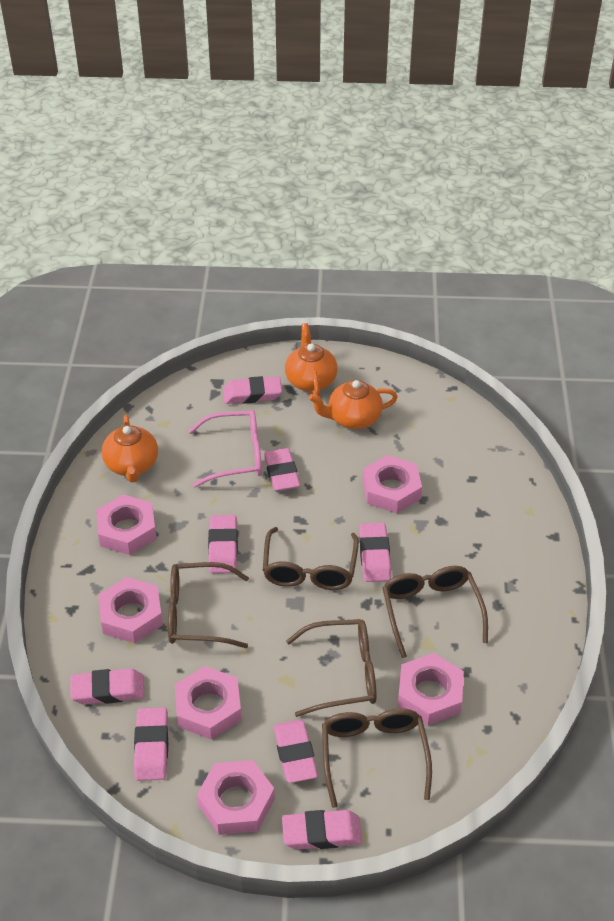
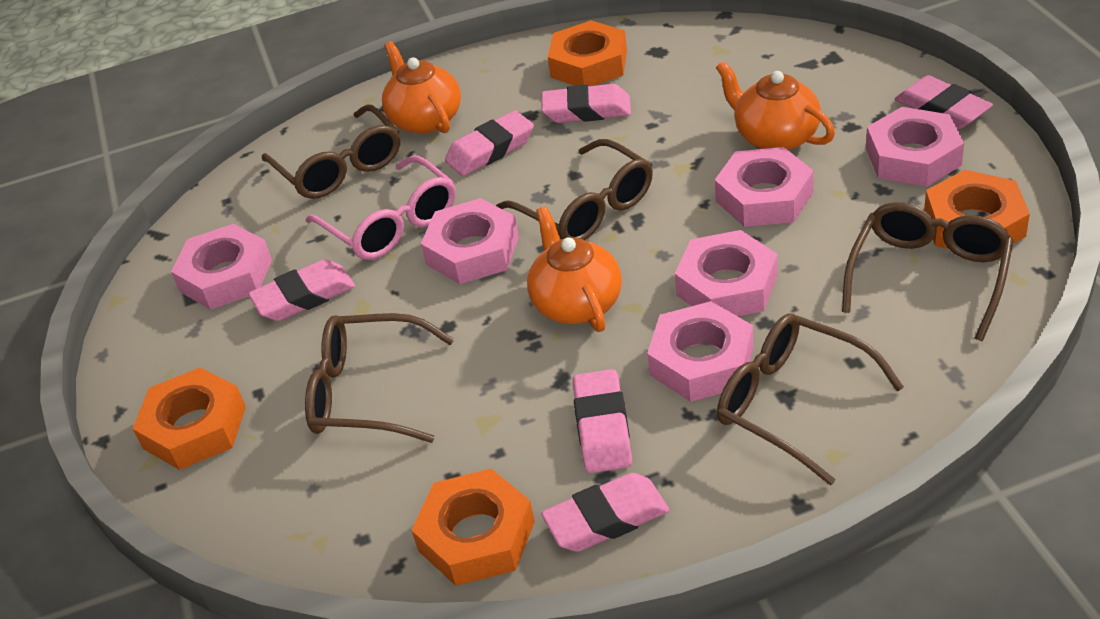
orange nut: 0 -> 4
pink eraser: 8 -> 6

